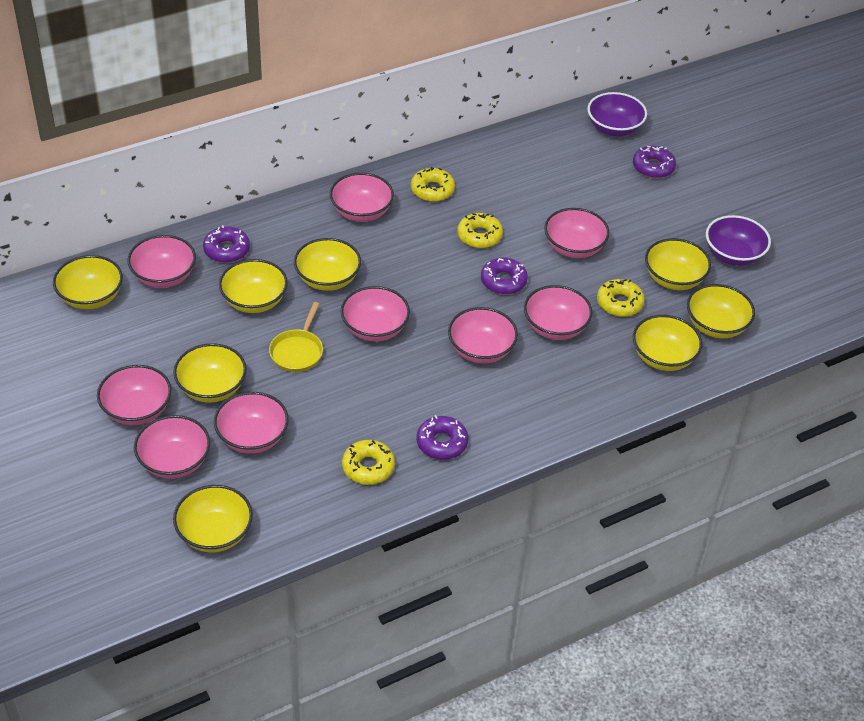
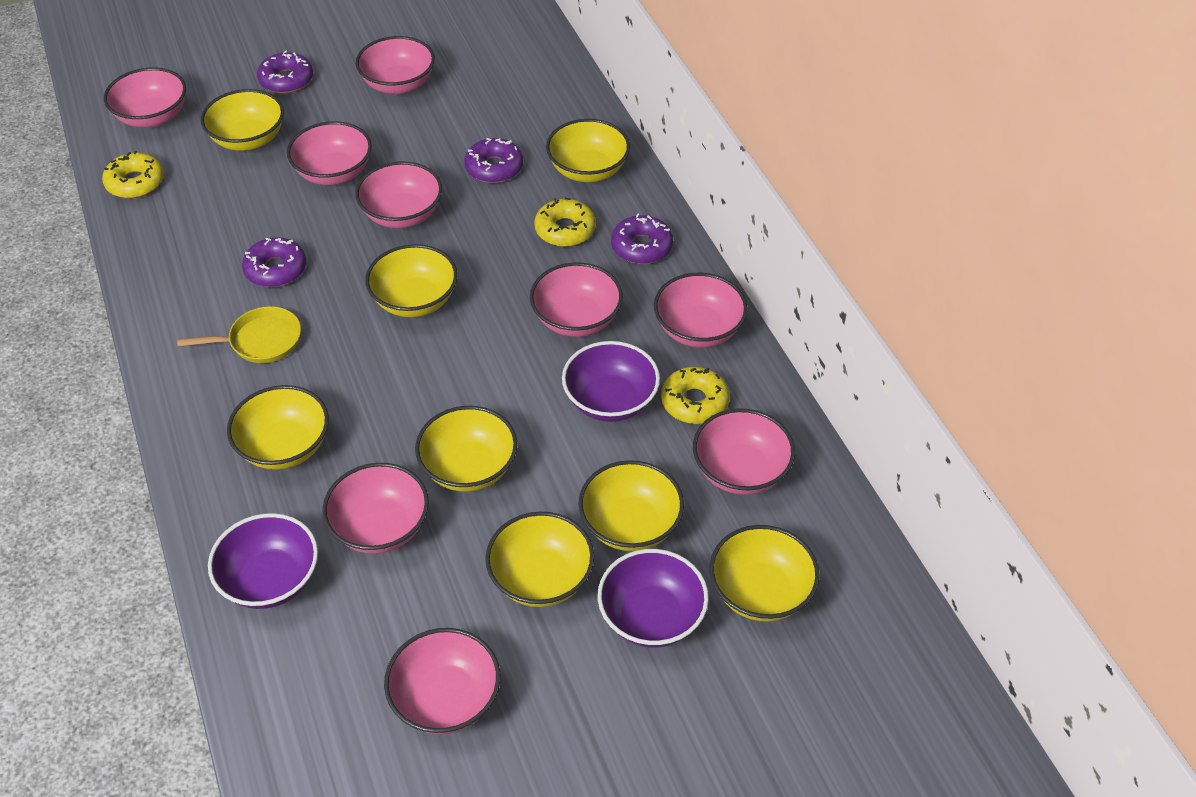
purple bowl: 2 -> 3
yellow donut: 4 -> 3

